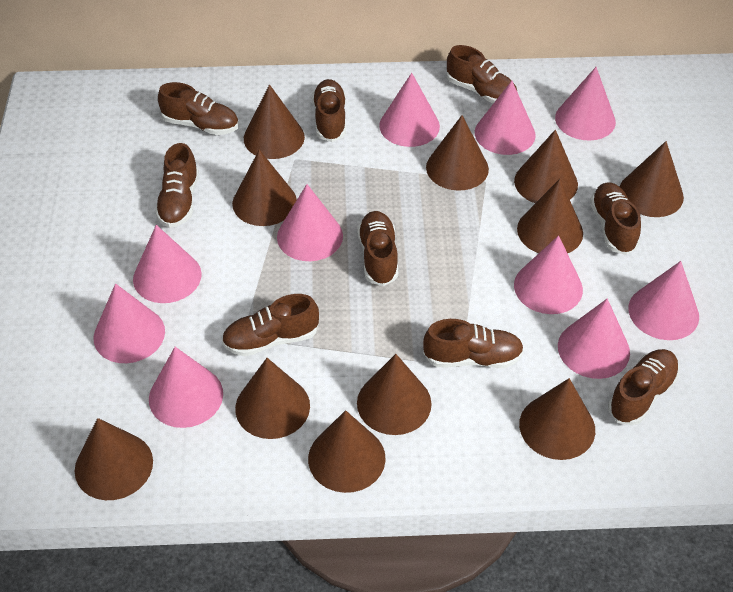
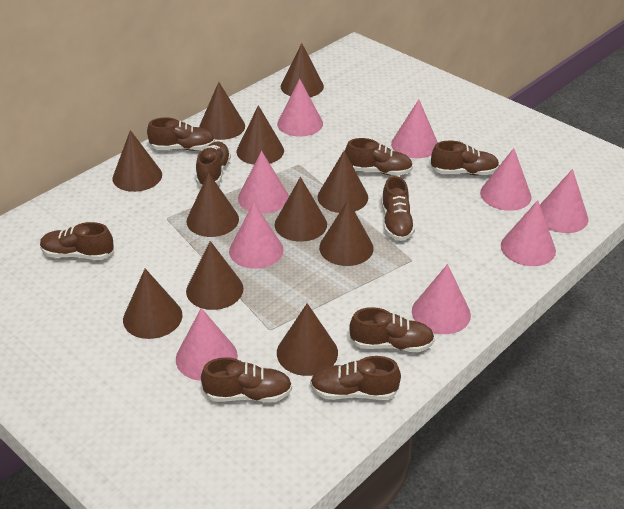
pink cone: 10 -> 9

